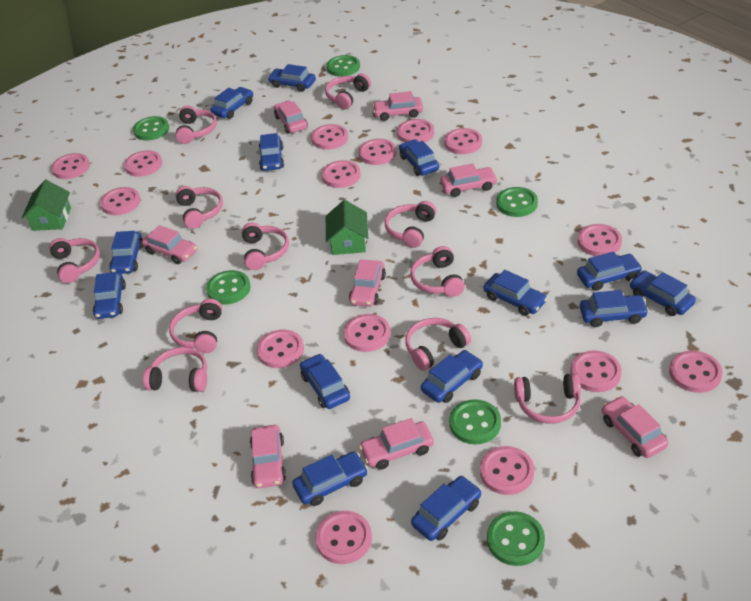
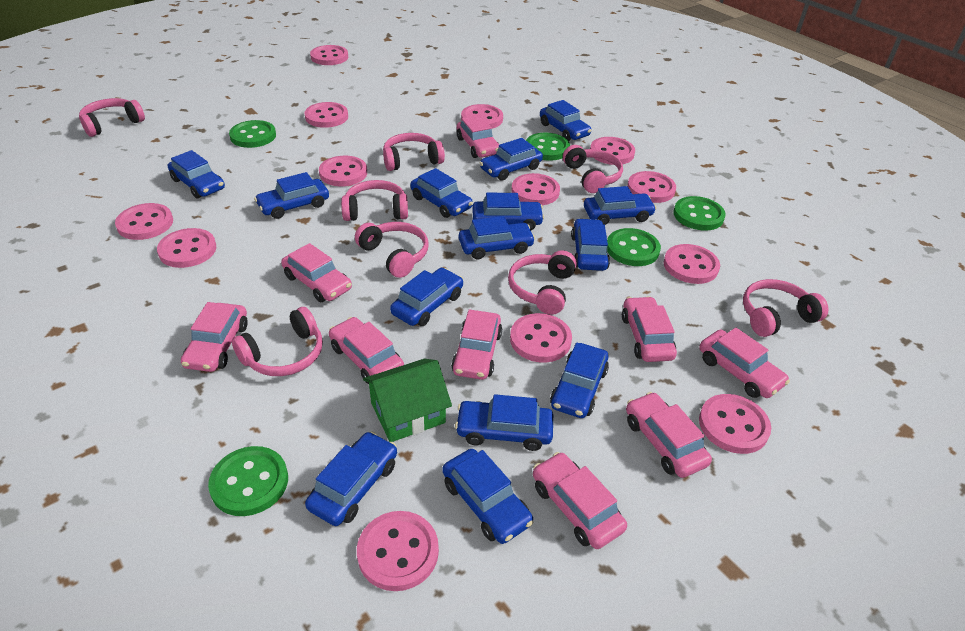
green button: 6 -> 5
green house: 2 -> 1
pink button: 15 -> 13
pink car: 8 -> 9
pink headphones: 11 -> 8

